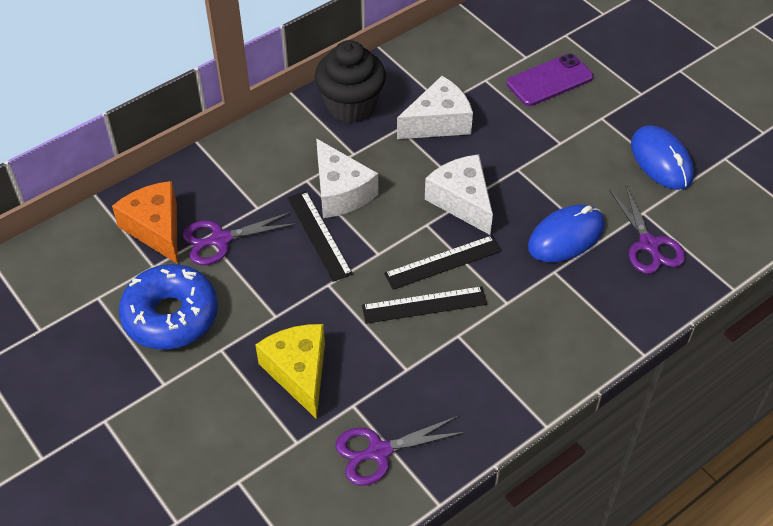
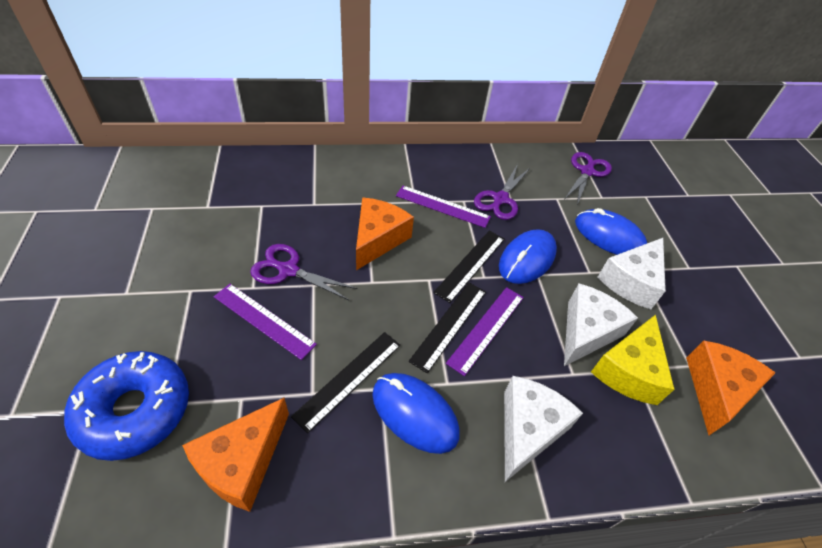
black cupcake: 1 -> 0
blue mouse: 2 -> 3
orange cheese: 1 -> 3
purple phone: 1 -> 0
purple ruler: 0 -> 3

